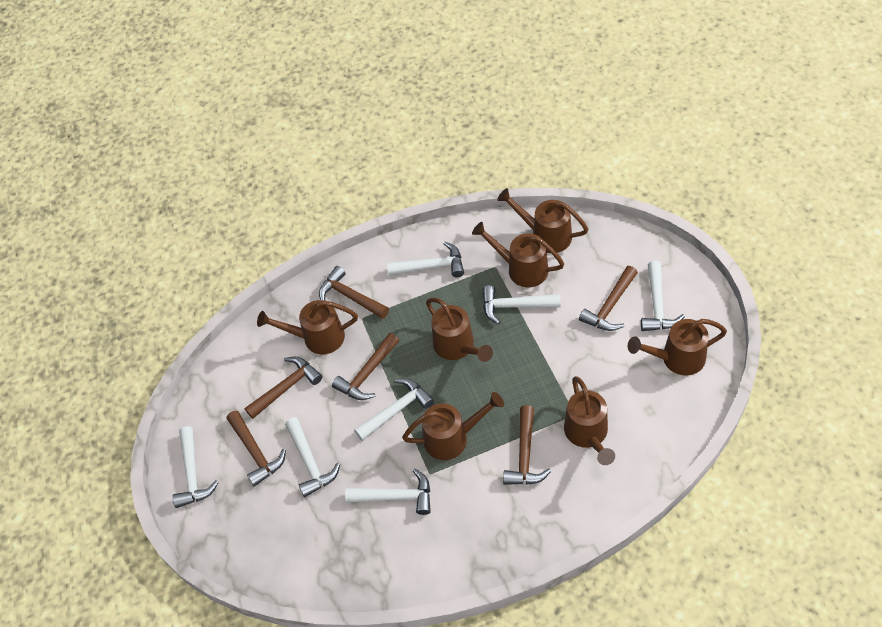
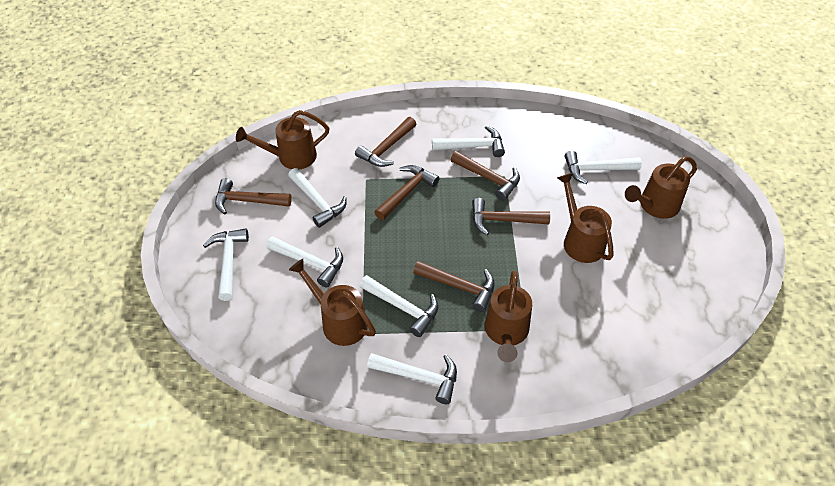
brown watering can: 7 -> 5

